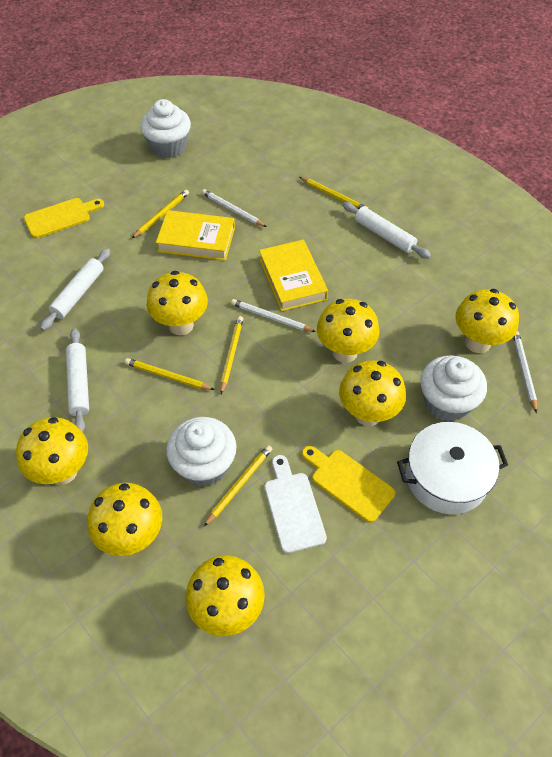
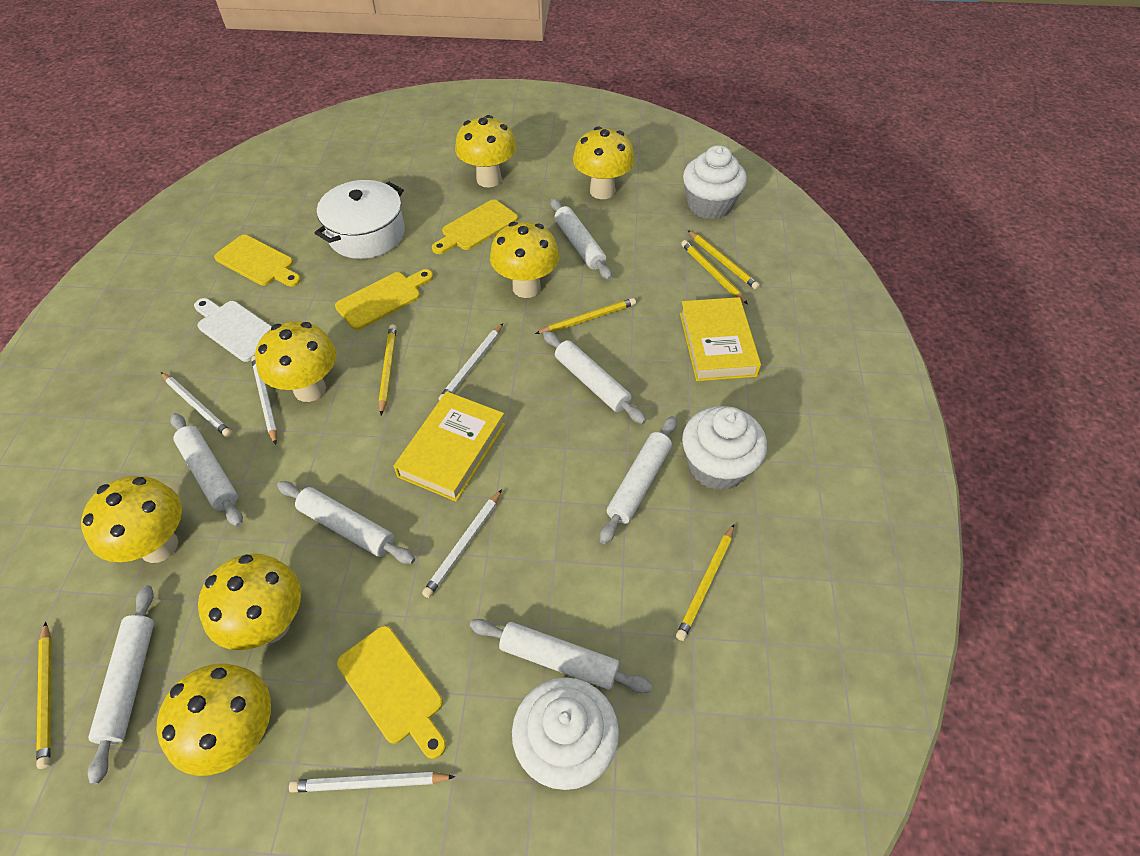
white pencil: 3 -> 5
white rolling pin: 3 -> 7
yellow cutting board: 2 -> 4
yellow pencil: 5 -> 6

